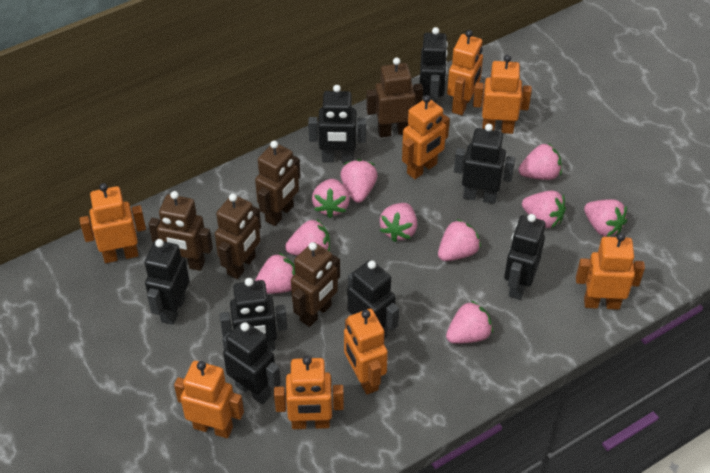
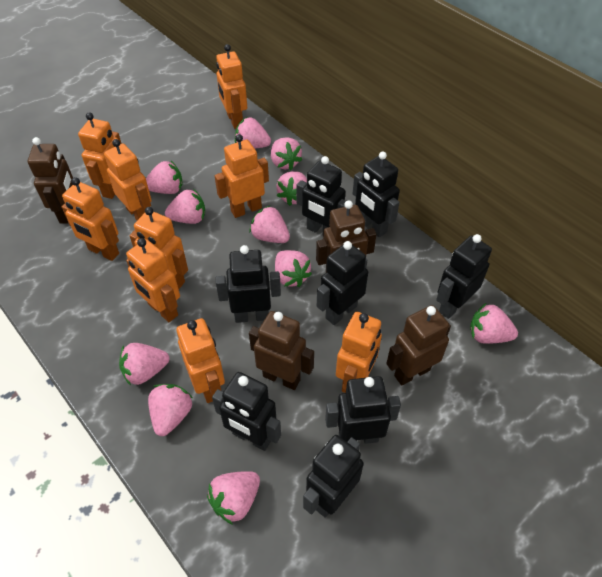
brown robot: 5 -> 4
orange robot: 8 -> 9
pink strawberry: 10 -> 11

